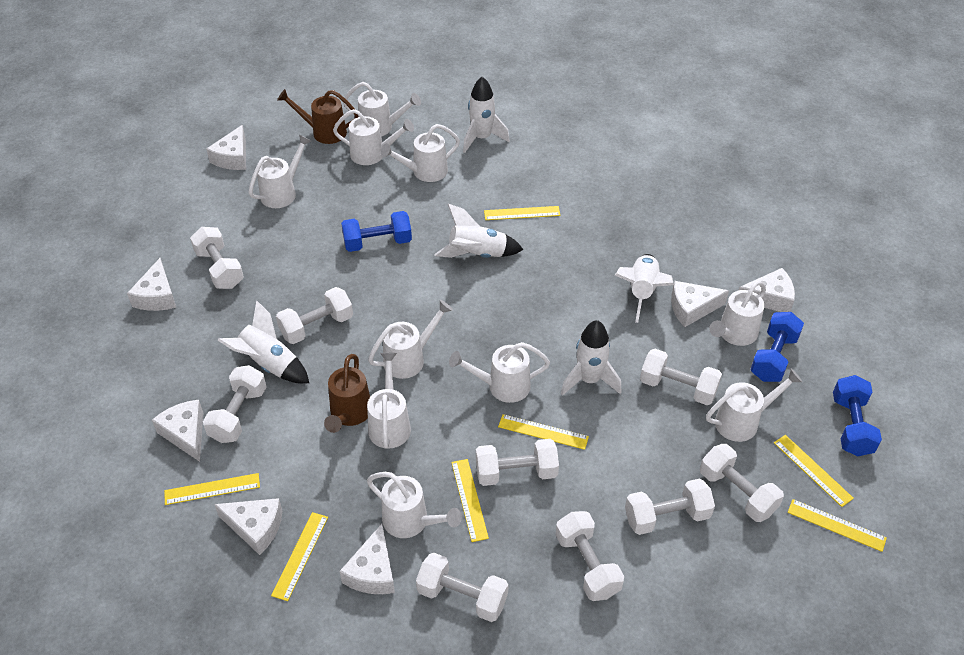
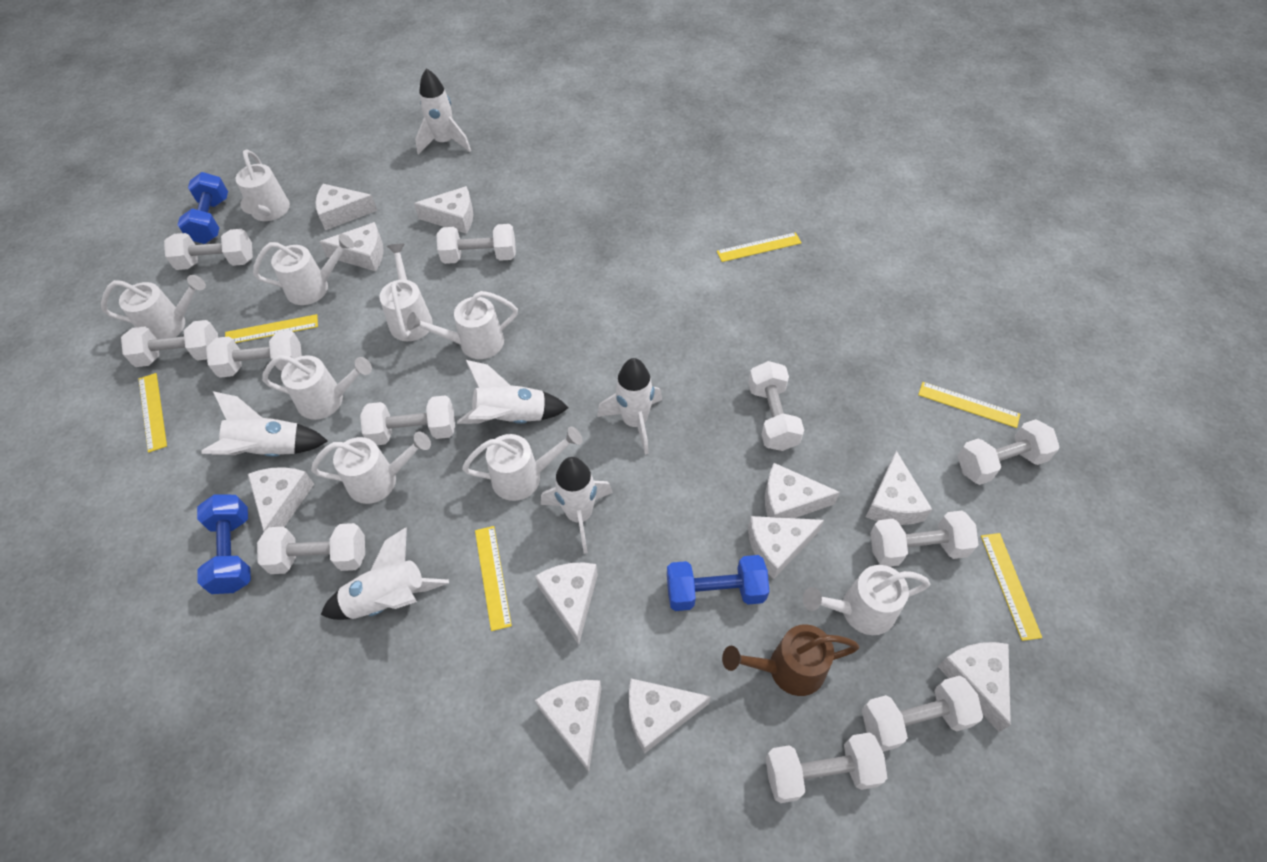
brown watering can: 2 -> 1
white cheese: 7 -> 11
white dumbbell: 9 -> 11
white rocket: 5 -> 6
white watering can: 10 -> 9
yellow ruler: 7 -> 6

